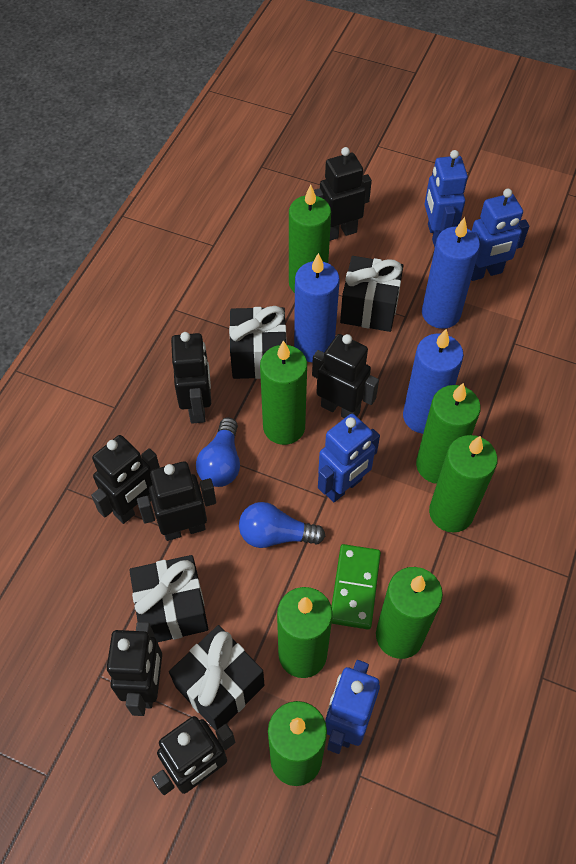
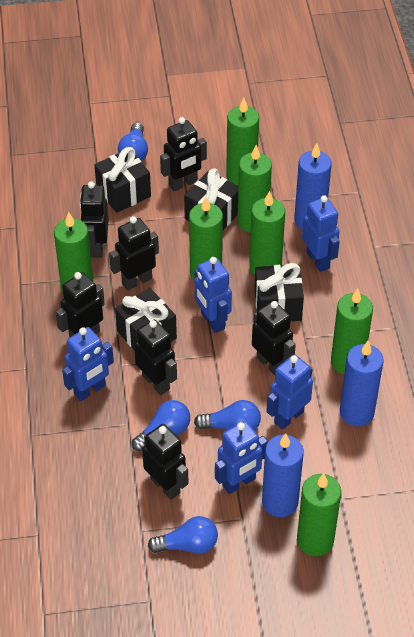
blue light bulb: 2 -> 4
blue robot: 4 -> 5
green domino: 1 -> 0

